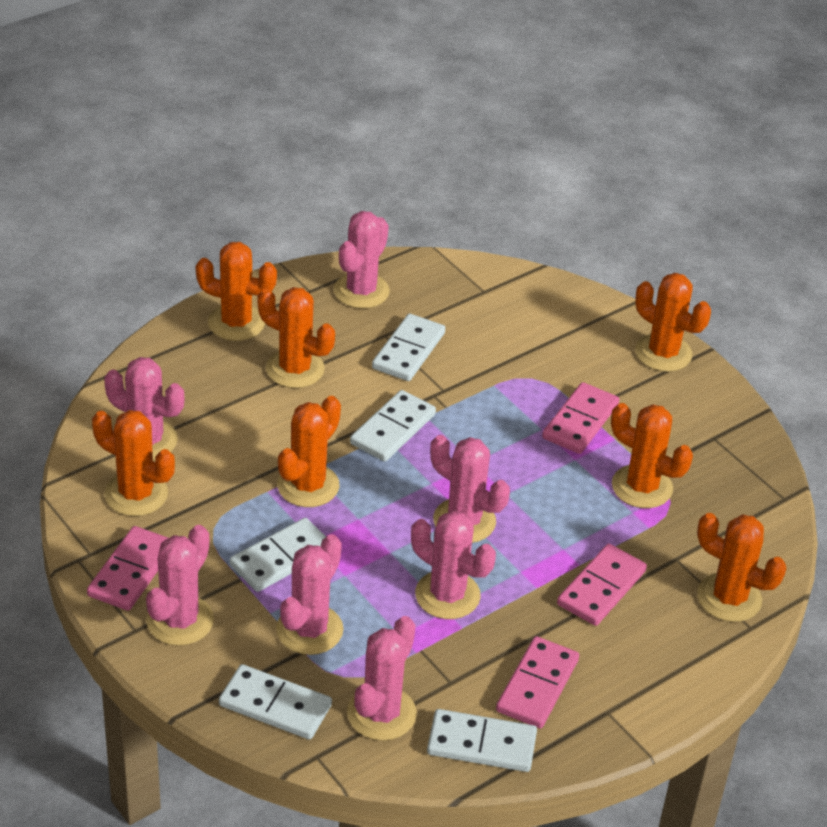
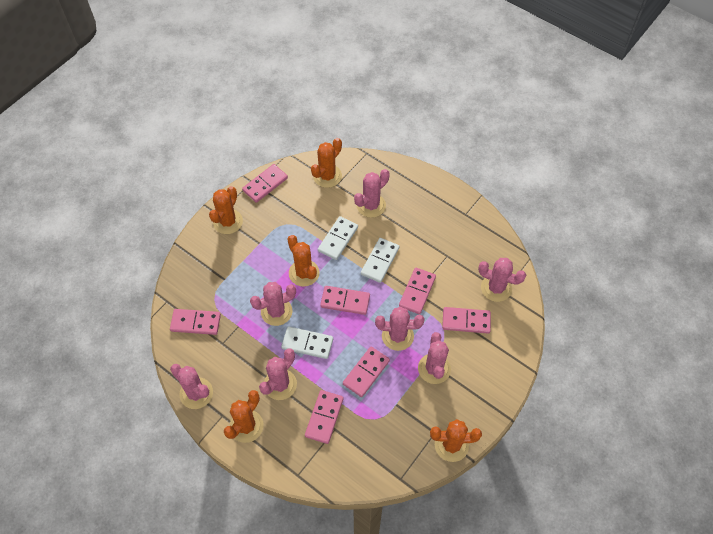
orange cactus: 7 -> 5
pink domino: 4 -> 7
white domino: 5 -> 3

